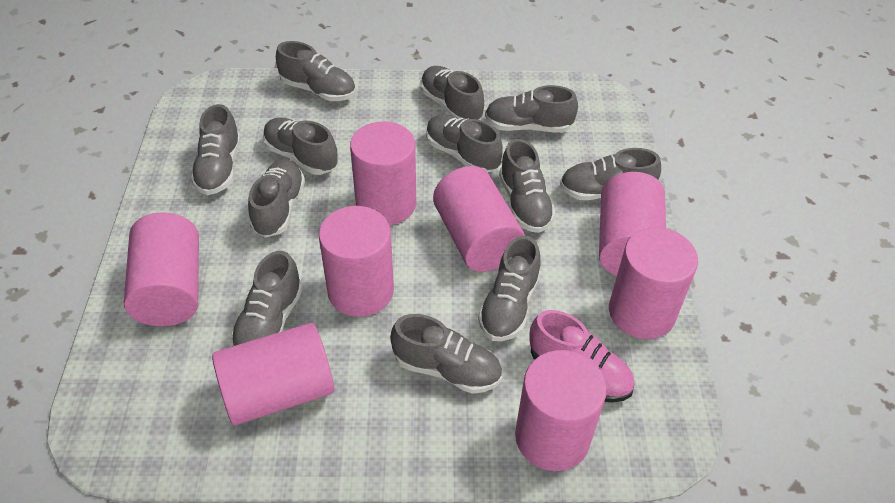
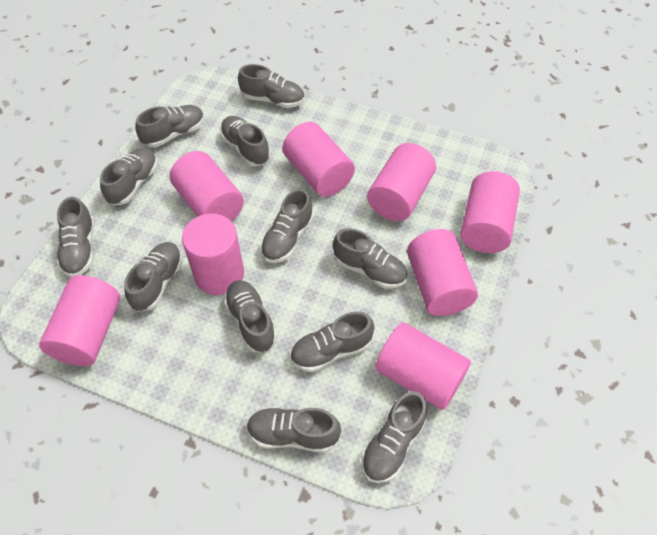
pink shoe: 1 -> 0

